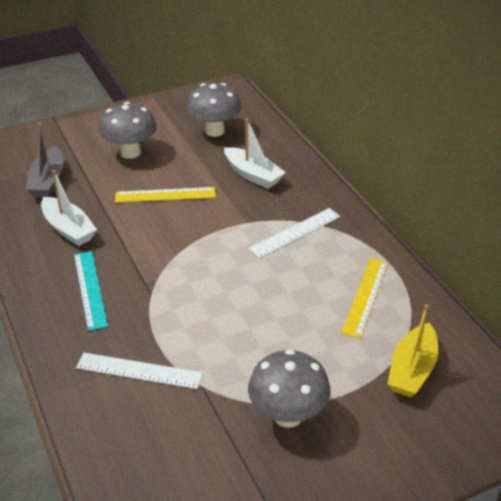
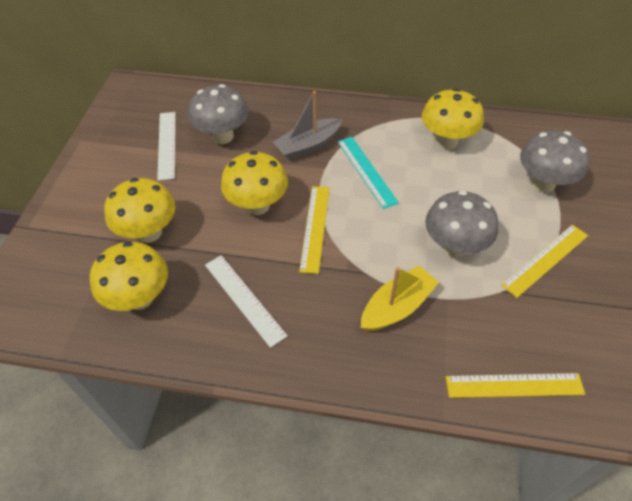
white boat: 2 -> 0
yellow mushroom: 0 -> 4
yellow ruler: 2 -> 3

